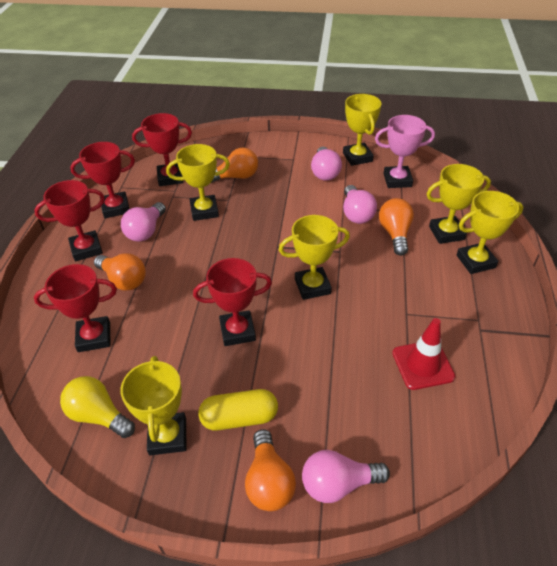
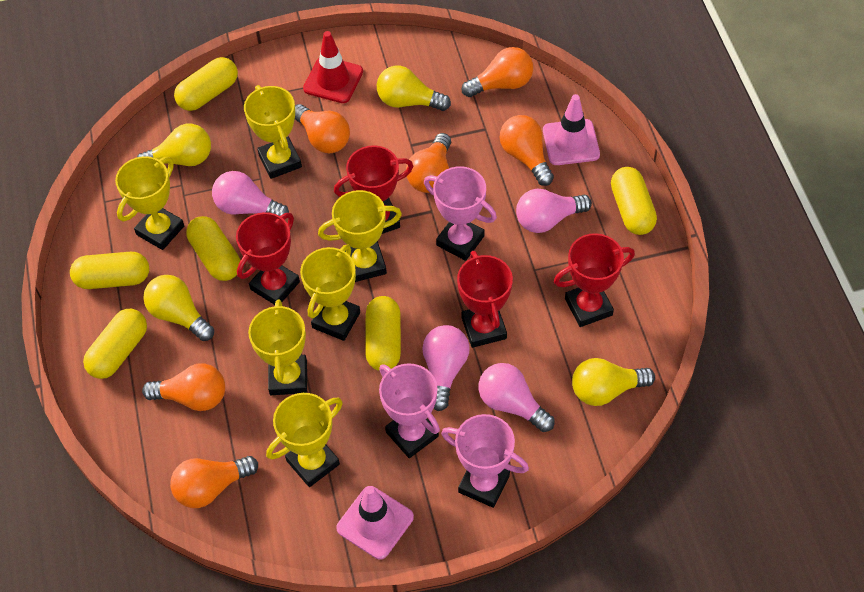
orange light bulb: 4 -> 6
pink traffic cone: 0 -> 2
pink trophy: 1 -> 3
red trophy: 5 -> 4
yellow capsule: 1 -> 6
yellow light bulb: 1 -> 4

